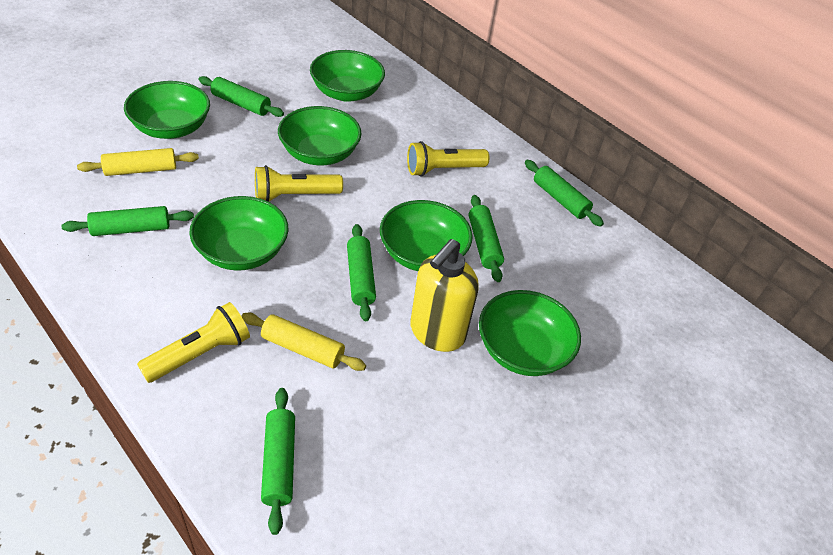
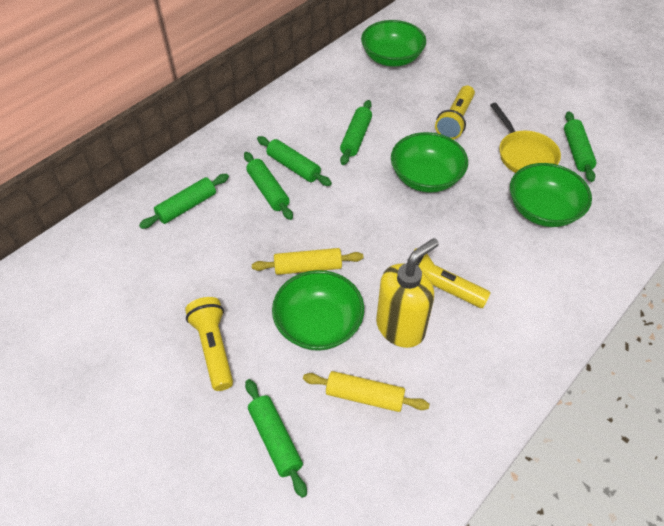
green bowl: 6 -> 4
yellow pan: 0 -> 1

